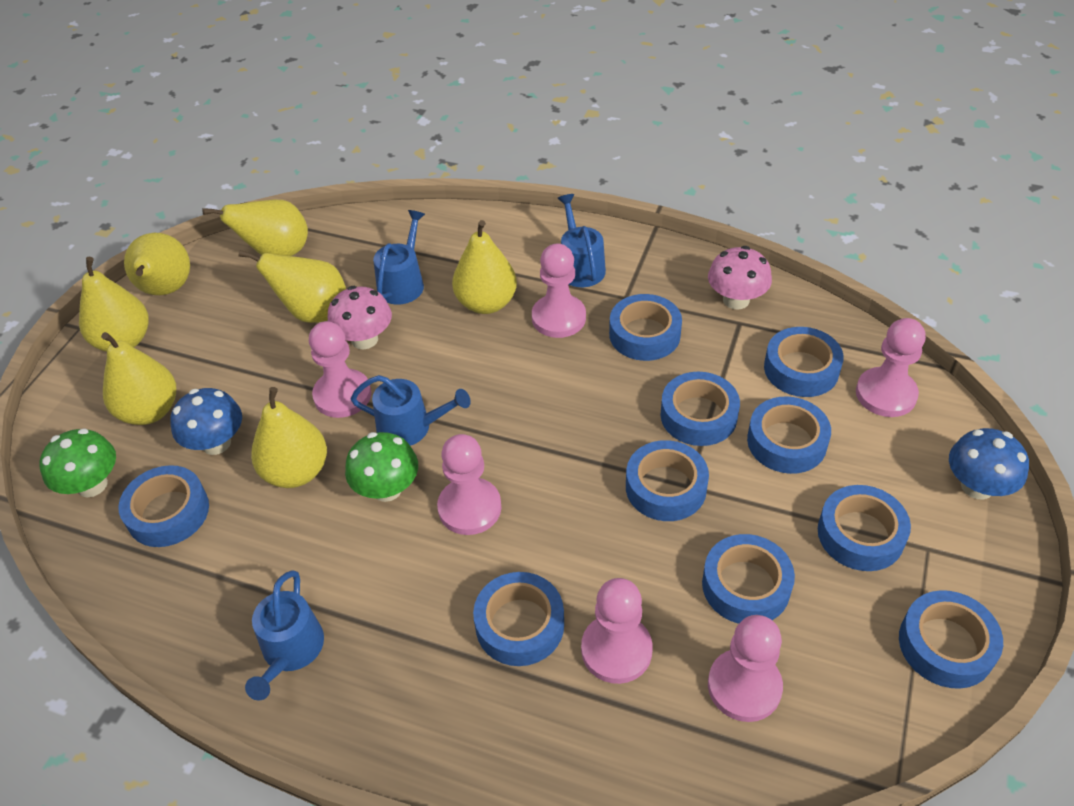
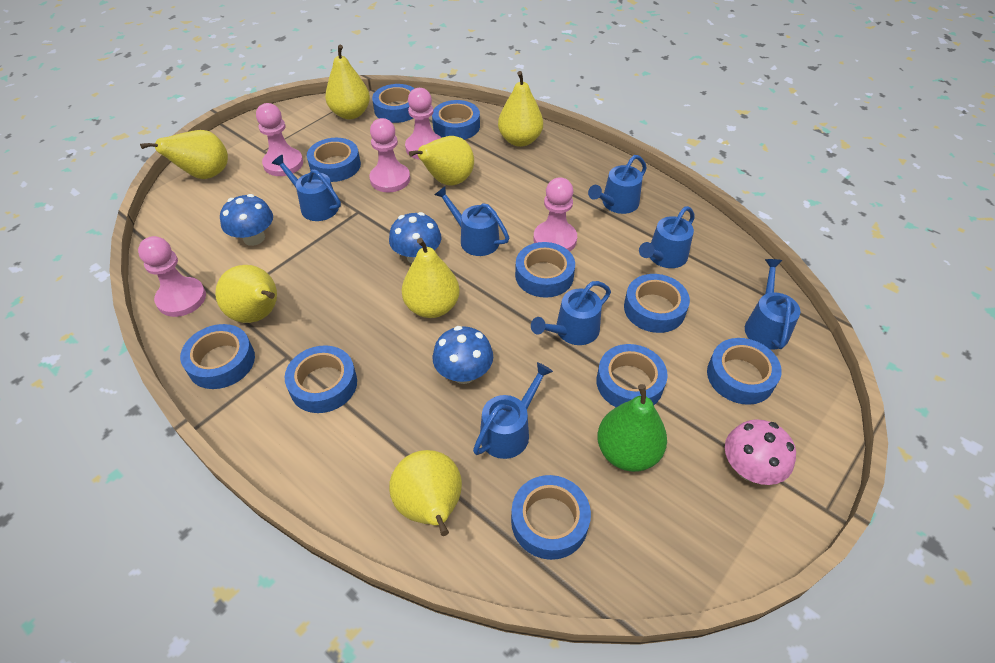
blue mushroom: 2 -> 3
blue watering can: 4 -> 7
green mushroom: 2 -> 0
green pear: 0 -> 1
pink mushroom: 2 -> 1
pink pawn: 6 -> 5

